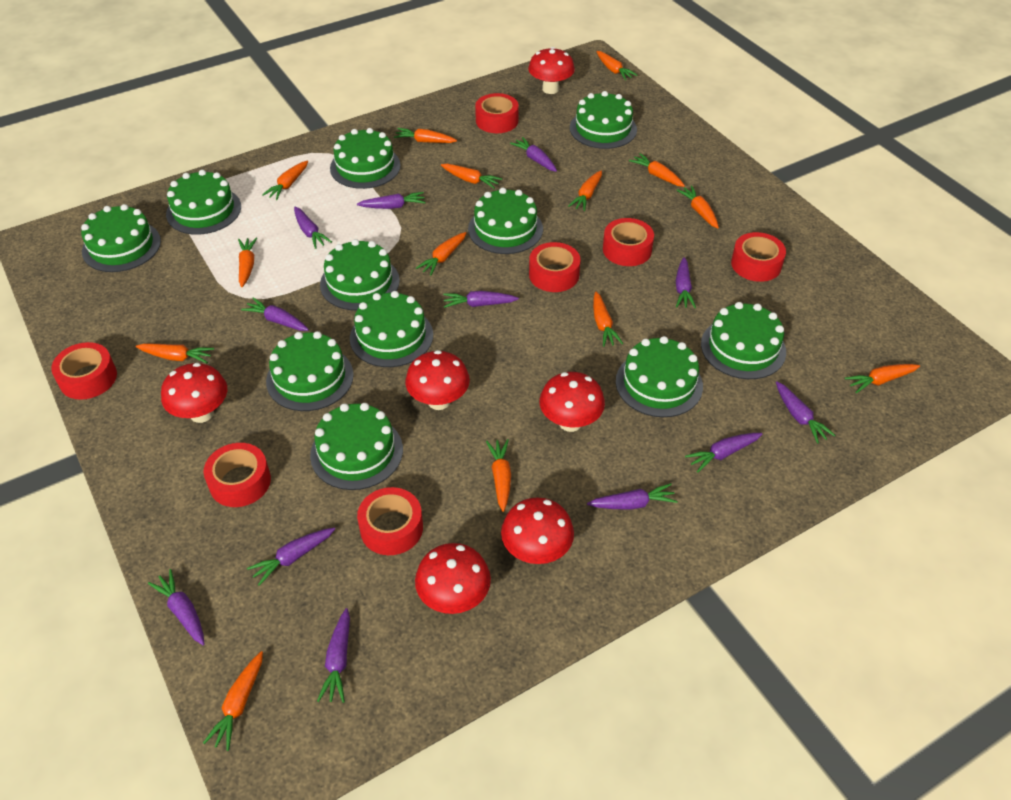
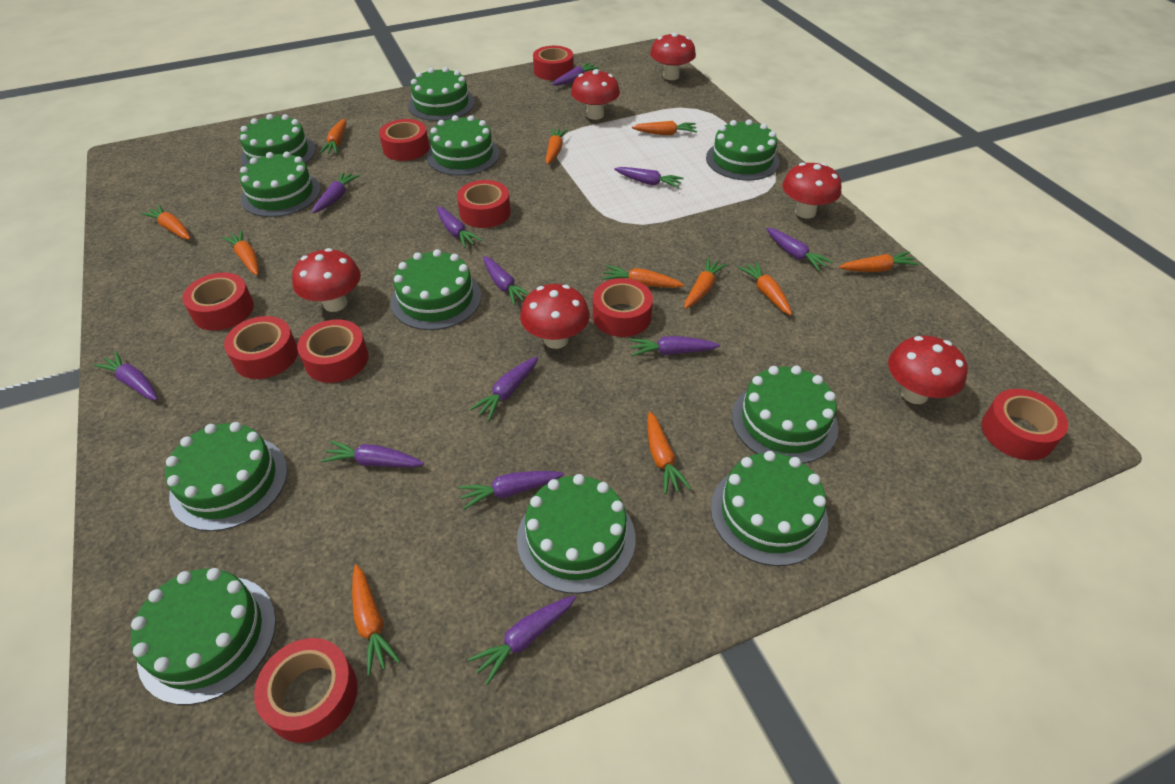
orange carrot: 14 -> 11
red tape: 7 -> 9

